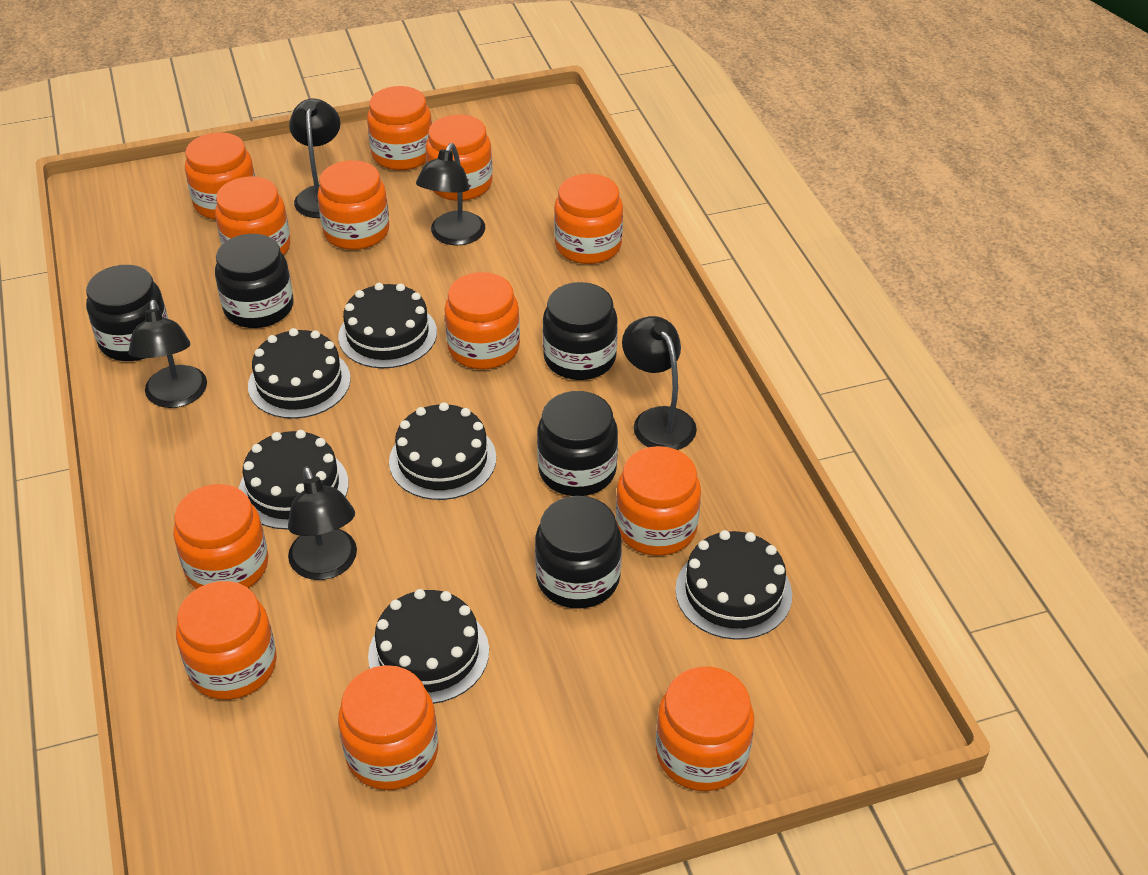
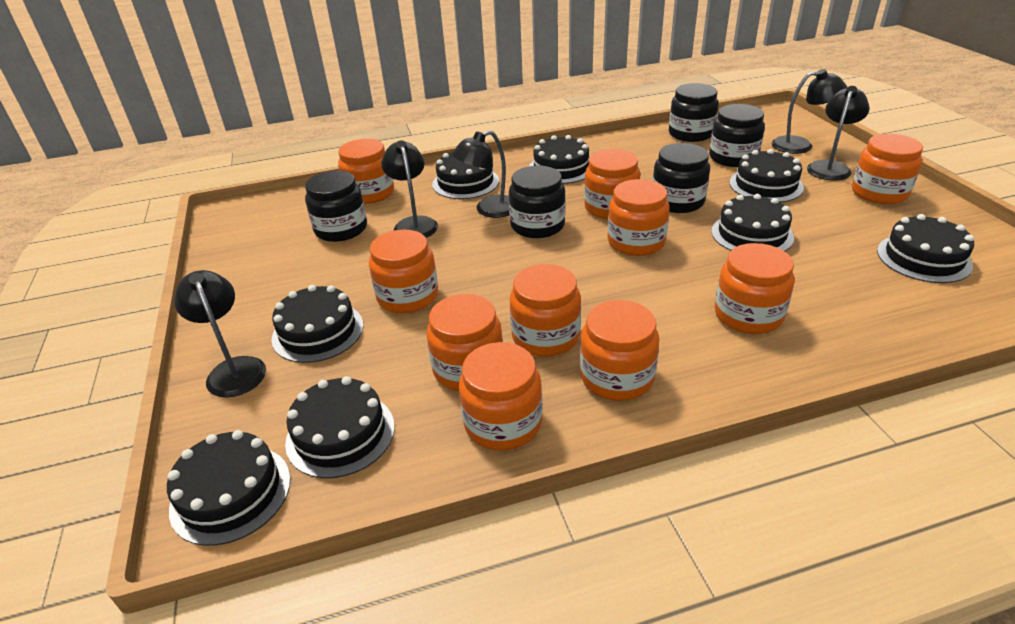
black cake: 6 -> 8
orange jar: 12 -> 10

